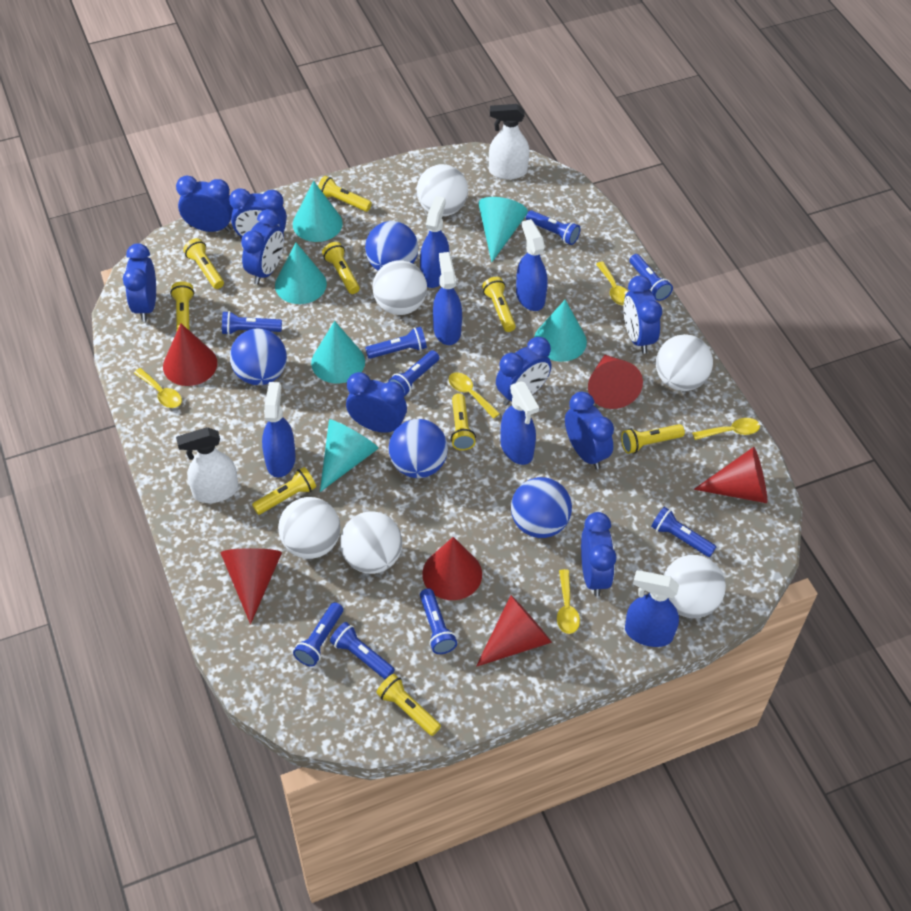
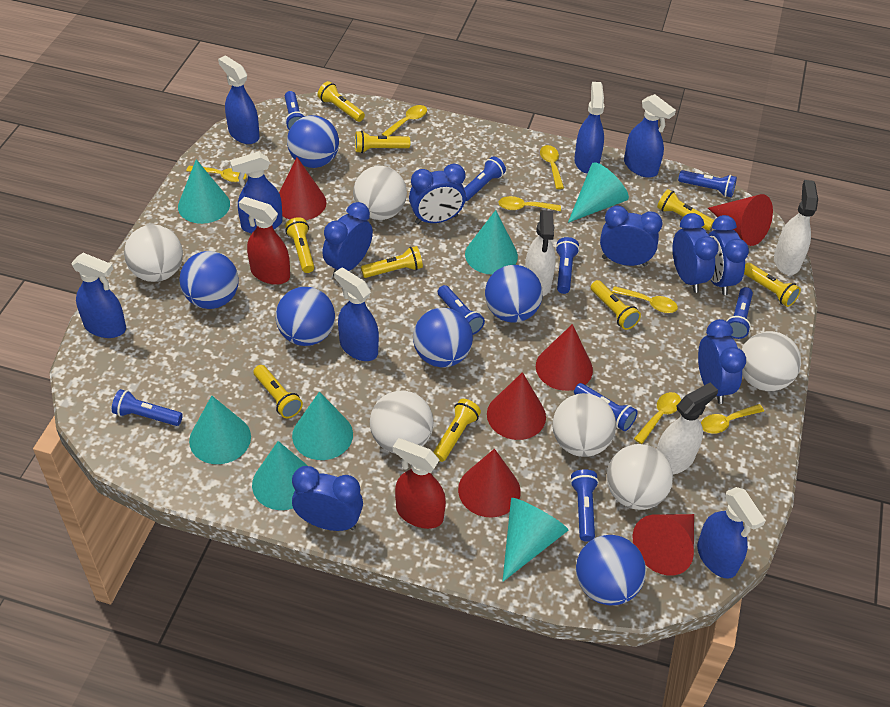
blue ball: 4 -> 6
blue clock: 9 -> 7
blue spray bottle: 6 -> 7
red spray bottle: 0 -> 2
turquoise cone: 6 -> 7
white spray bottle: 2 -> 3
yellow spoon: 5 -> 7

